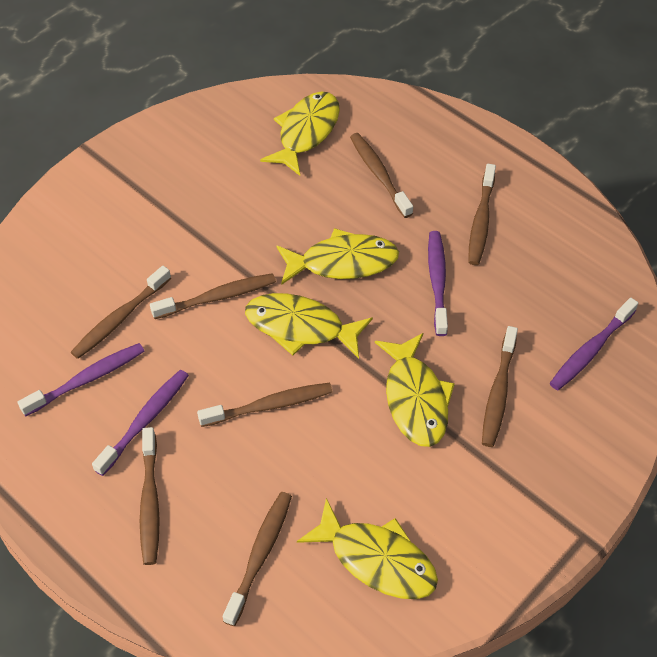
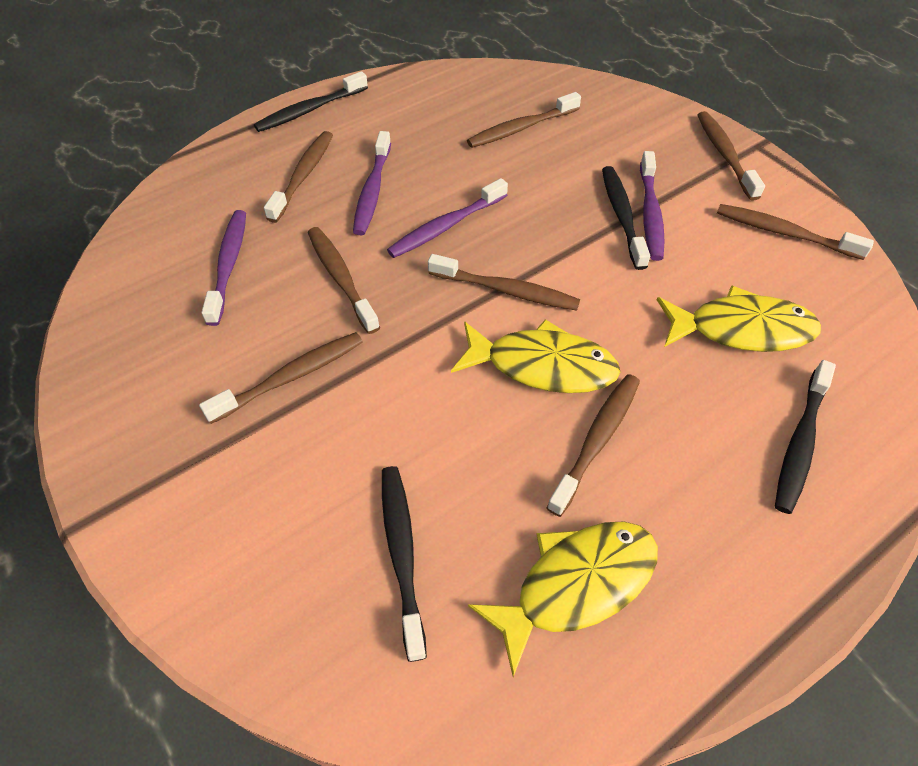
black toothbrush: 0 -> 4
yellow fish: 5 -> 3

